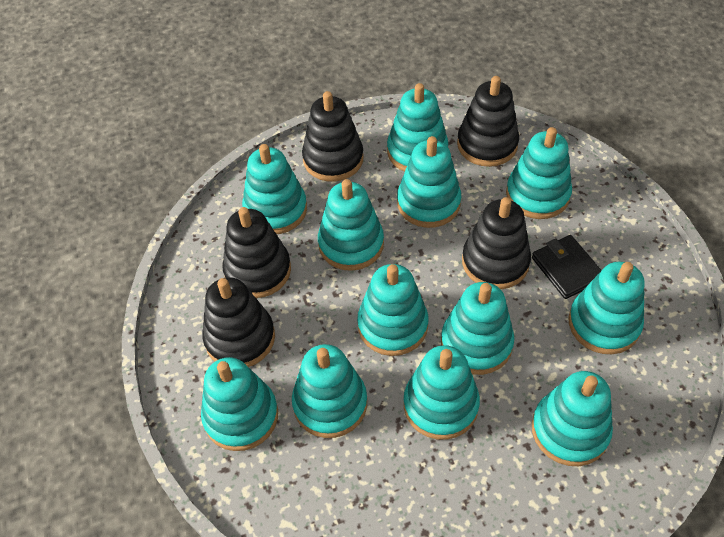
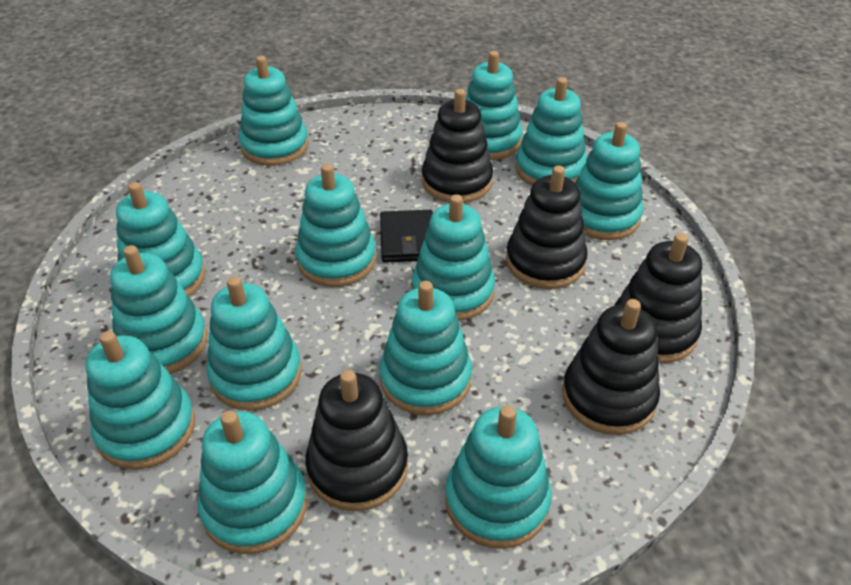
turquoise stacking toy: 12 -> 13

